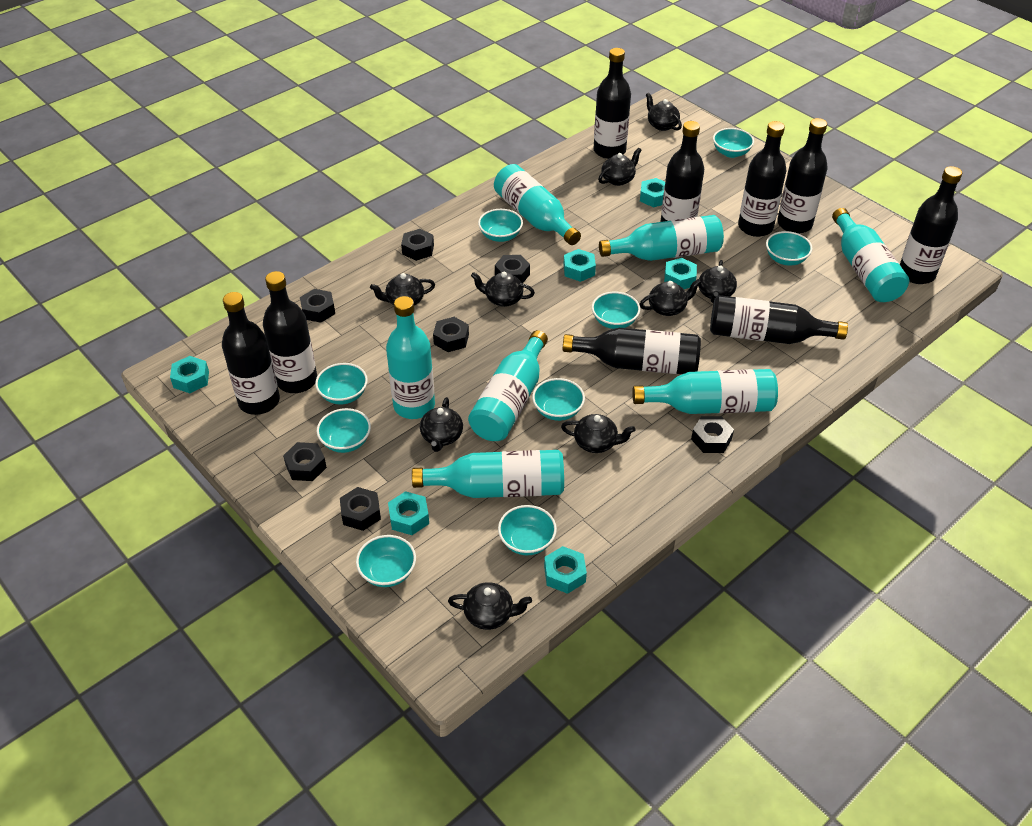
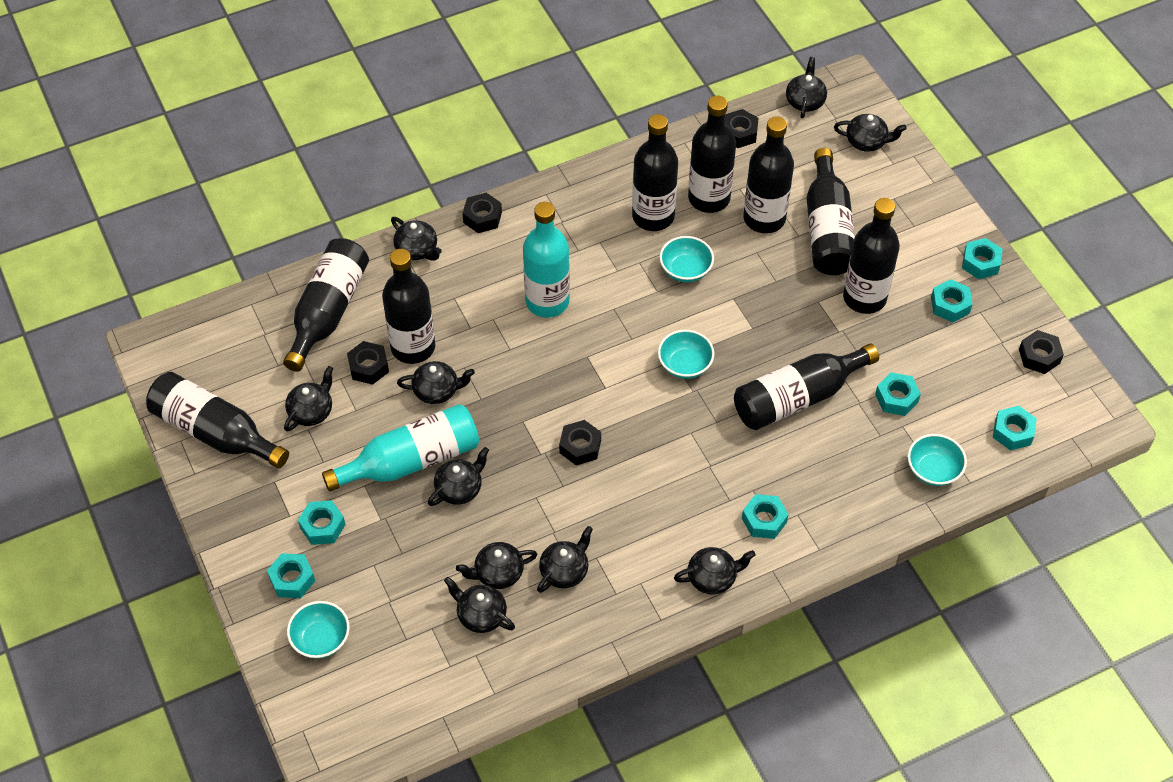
black nut: 7 -> 5
black teapot: 9 -> 10
turquoise bottle: 7 -> 2
turquoise bowl: 9 -> 4
turquoise nut: 6 -> 7

